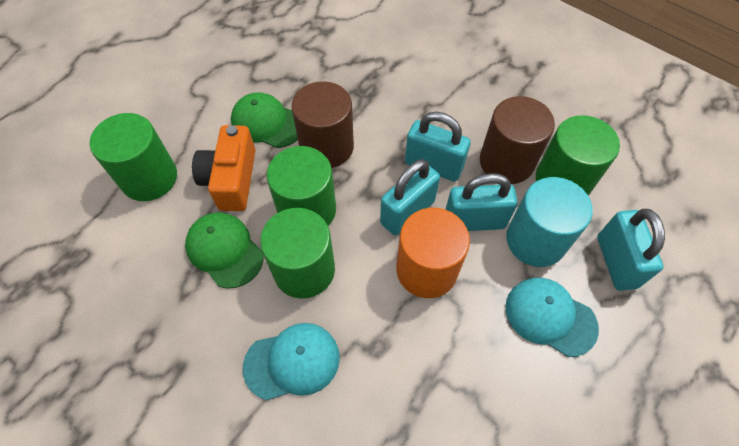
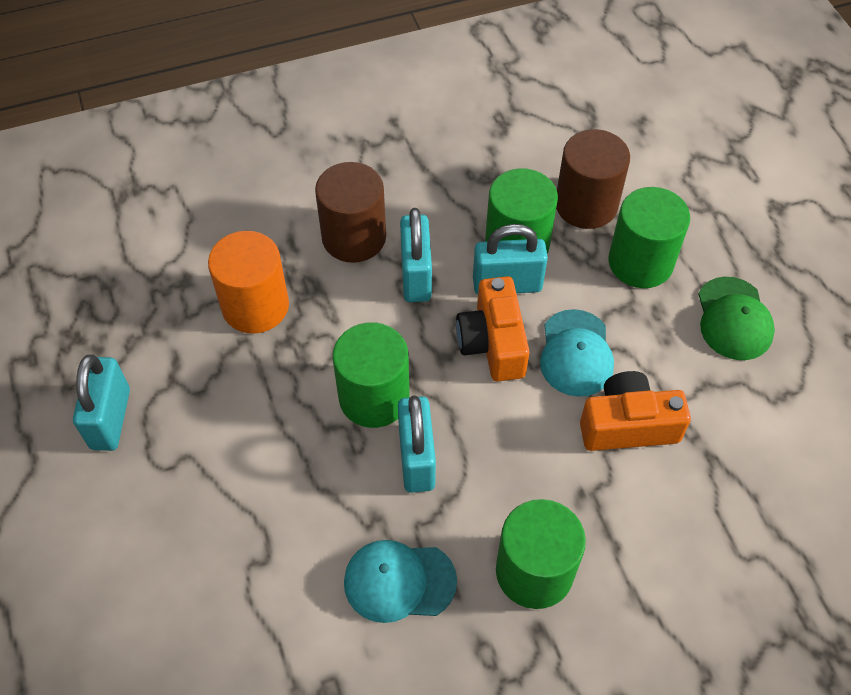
green cap: 2 -> 1
orange camera: 1 -> 2
turquoise cylinder: 1 -> 0

